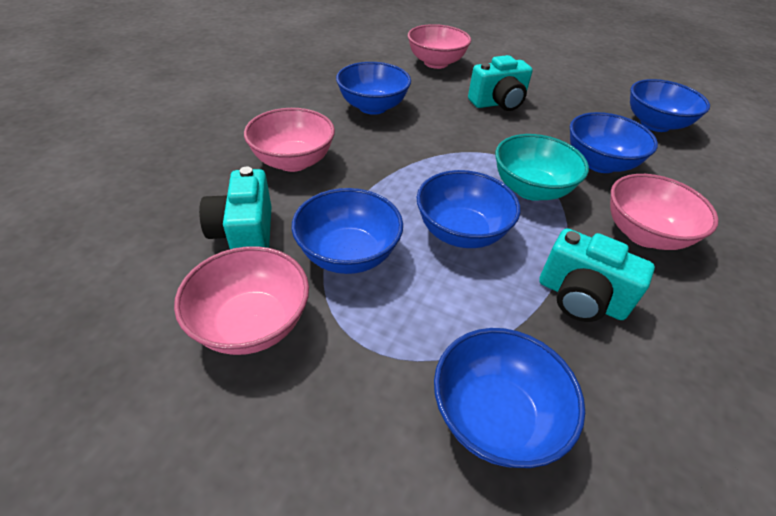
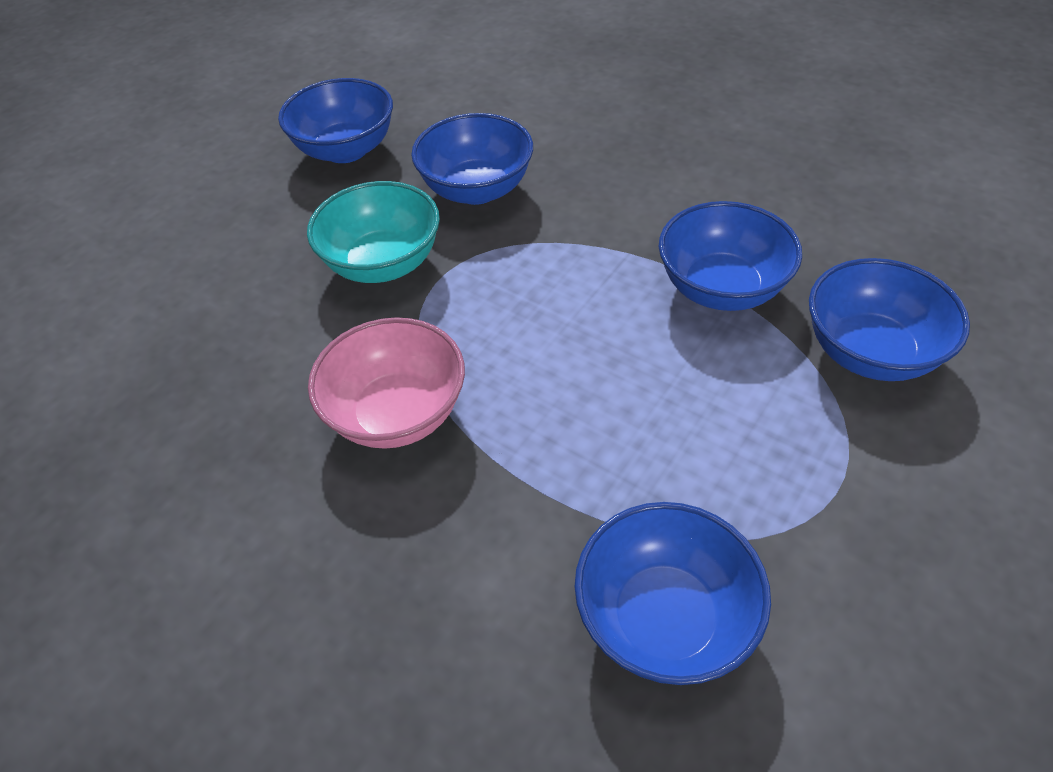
blue bowl: 6 -> 5
pink bowl: 4 -> 1
turquoise camera: 3 -> 0

